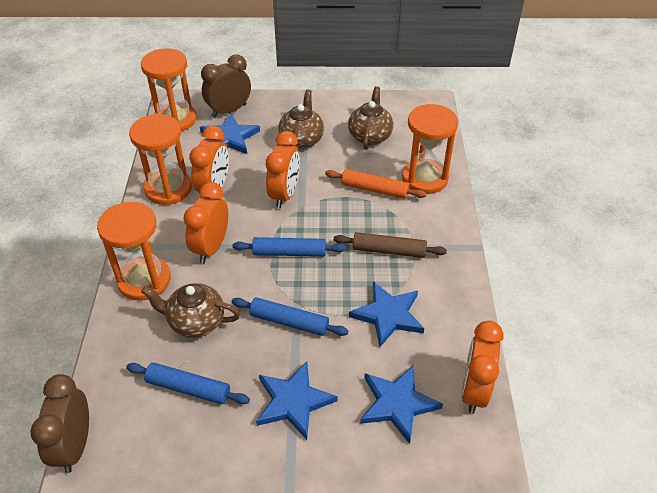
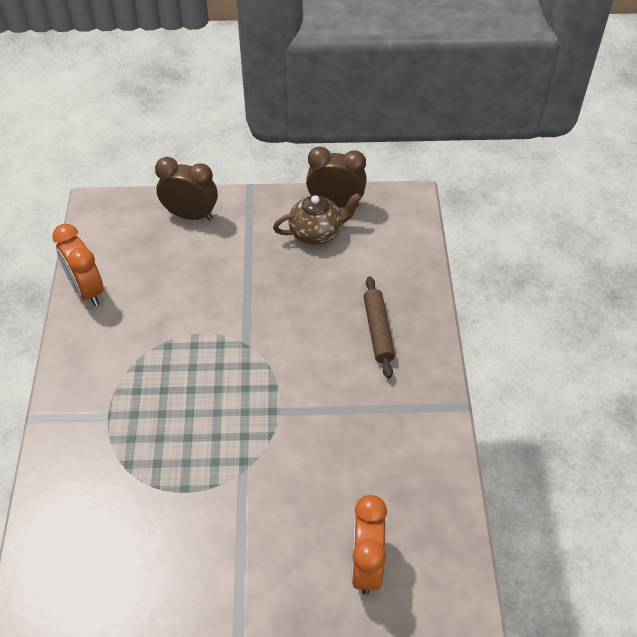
blue rolling pin: 3 -> 0
blue star: 4 -> 0
brown teapot: 3 -> 1
orange clock: 4 -> 2
orange hourglass: 4 -> 0
orange rolling pin: 1 -> 0

